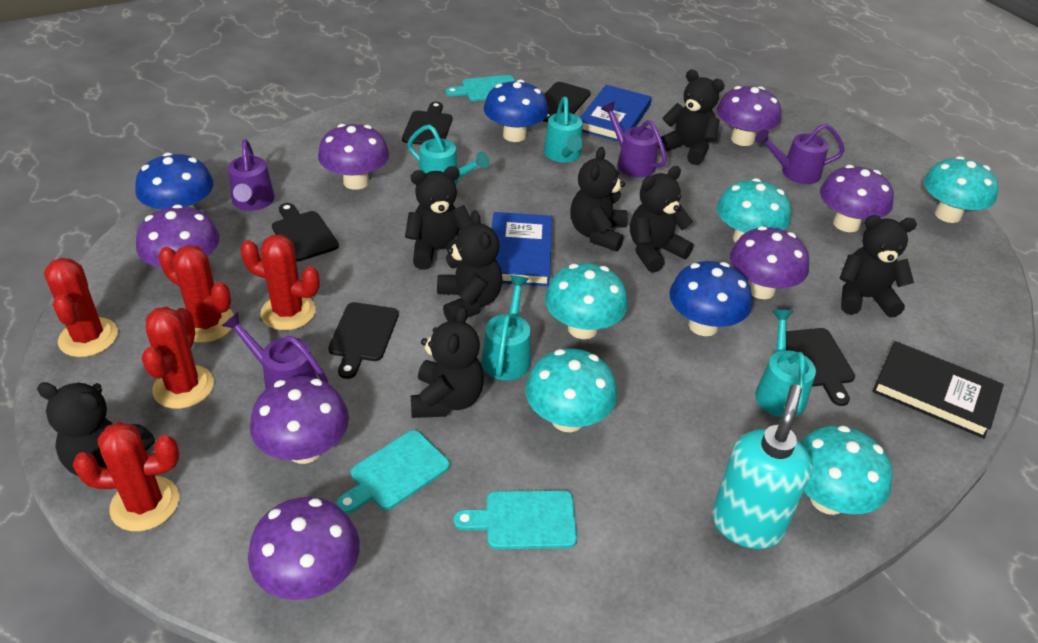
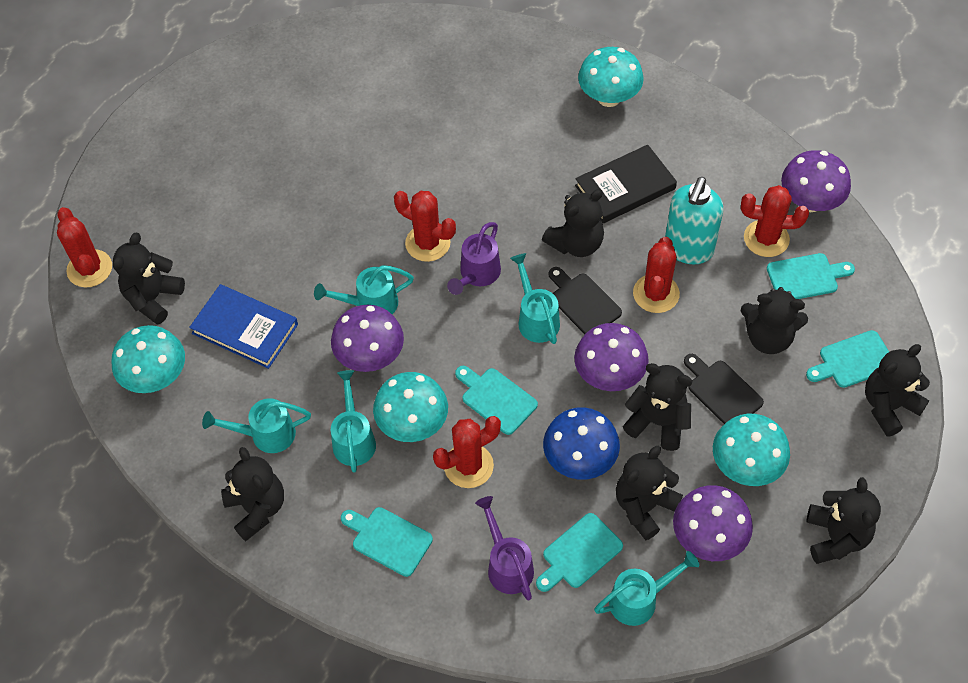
black cutting board: 5 -> 2
blue book: 2 -> 1
blue mushroom: 3 -> 1
purple mushroom: 7 -> 4
purple watering can: 4 -> 2
turquoise cutting board: 3 -> 5
turquoise mushroom: 5 -> 4
turquoise watering can: 4 -> 5

